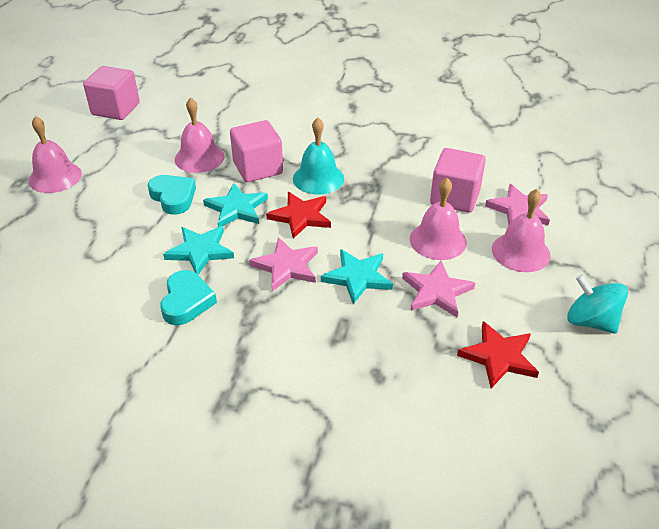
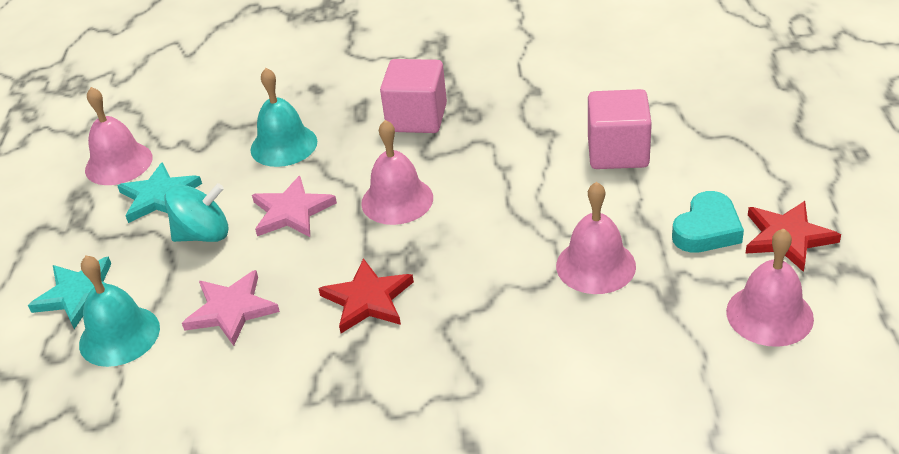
pink cube: 3 -> 2
pink star: 3 -> 2
turquoise bell: 1 -> 2
turquoise heart: 2 -> 1
turquoise star: 3 -> 2

